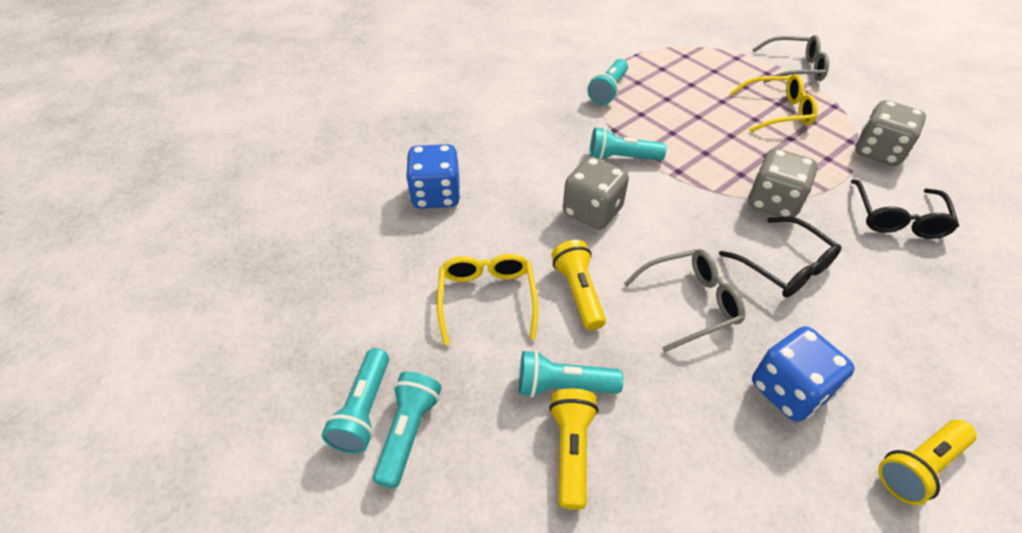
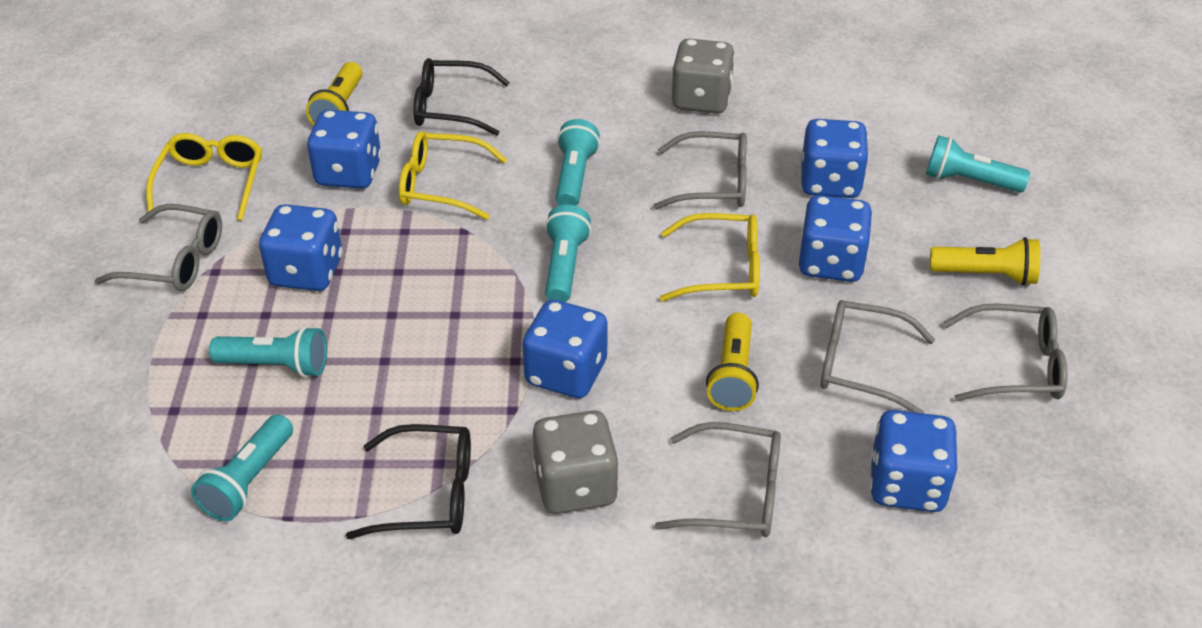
blue dice: 2 -> 6
grey dice: 3 -> 2
grey glasses: 2 -> 5
yellow glasses: 2 -> 3

